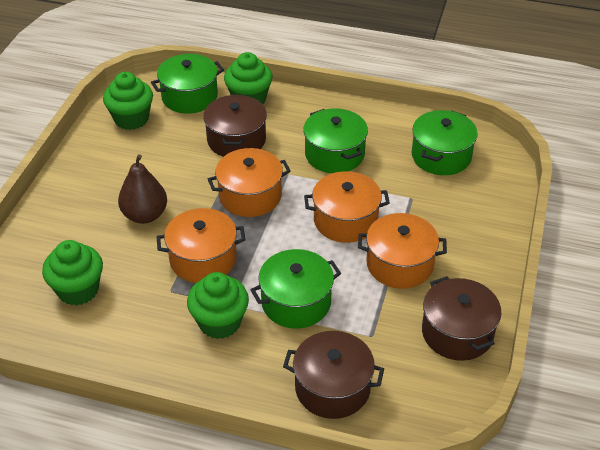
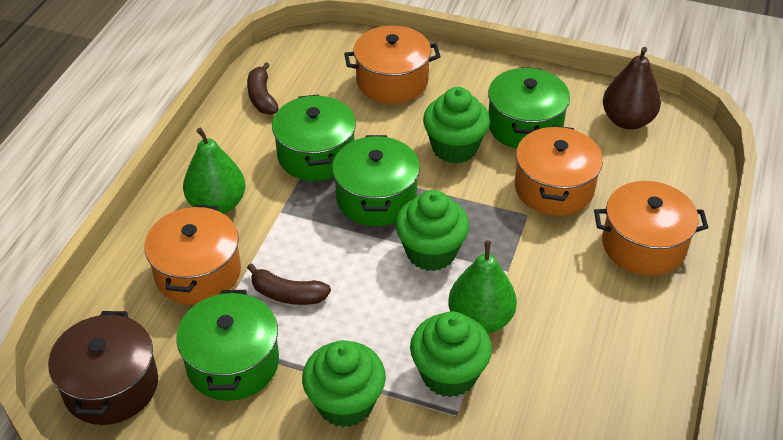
brown banana: 0 -> 2
brown pot: 3 -> 1
green pear: 0 -> 2

